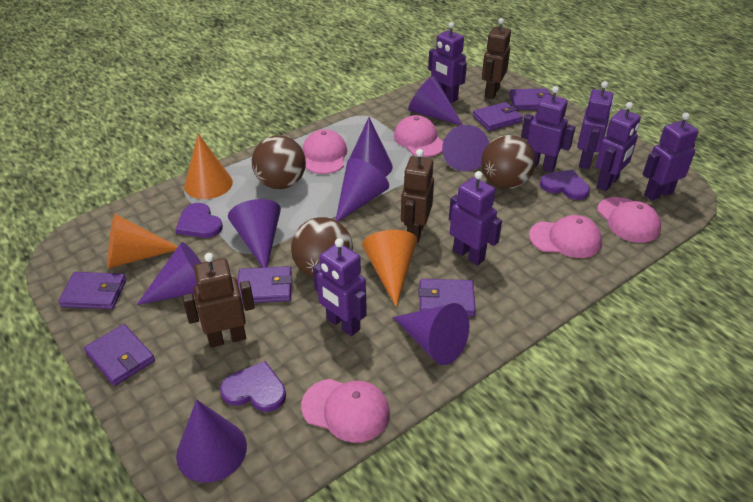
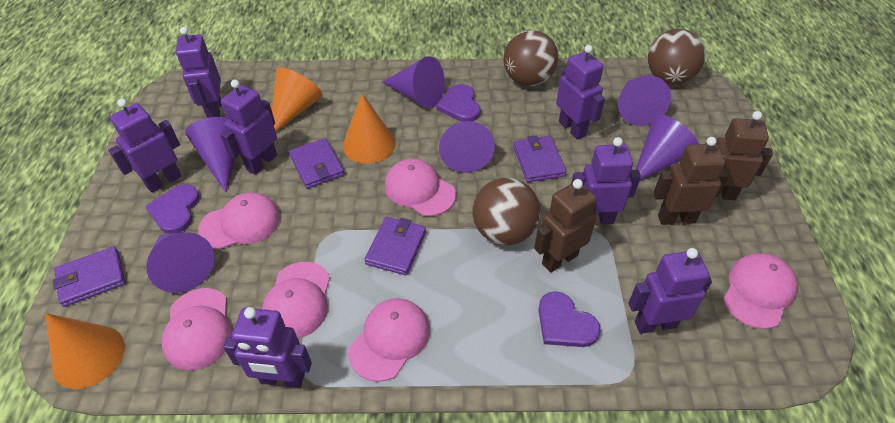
pink cap: 5 -> 6
purple cone: 8 -> 6
purple wallet: 6 -> 4

